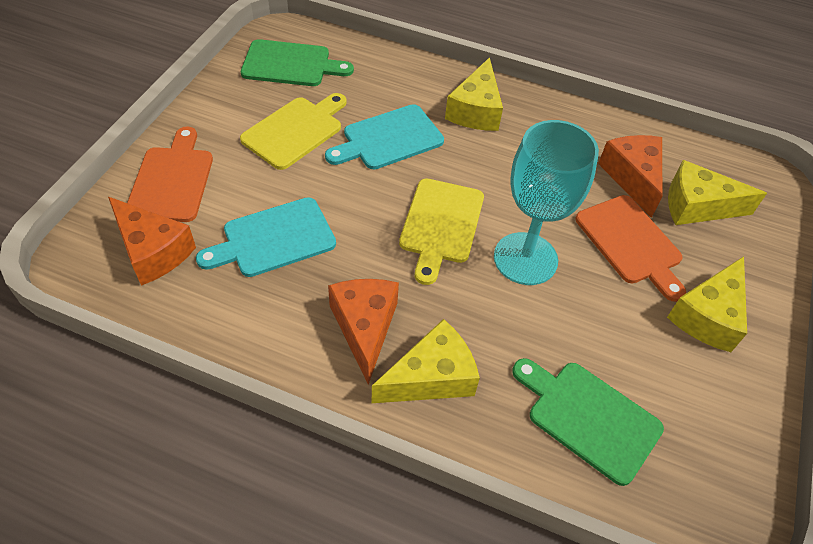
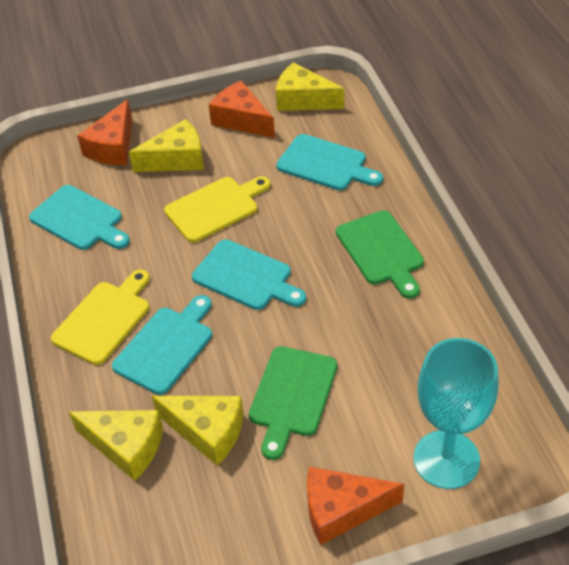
orange cutting board: 2 -> 0
turquoise cutting board: 2 -> 4

